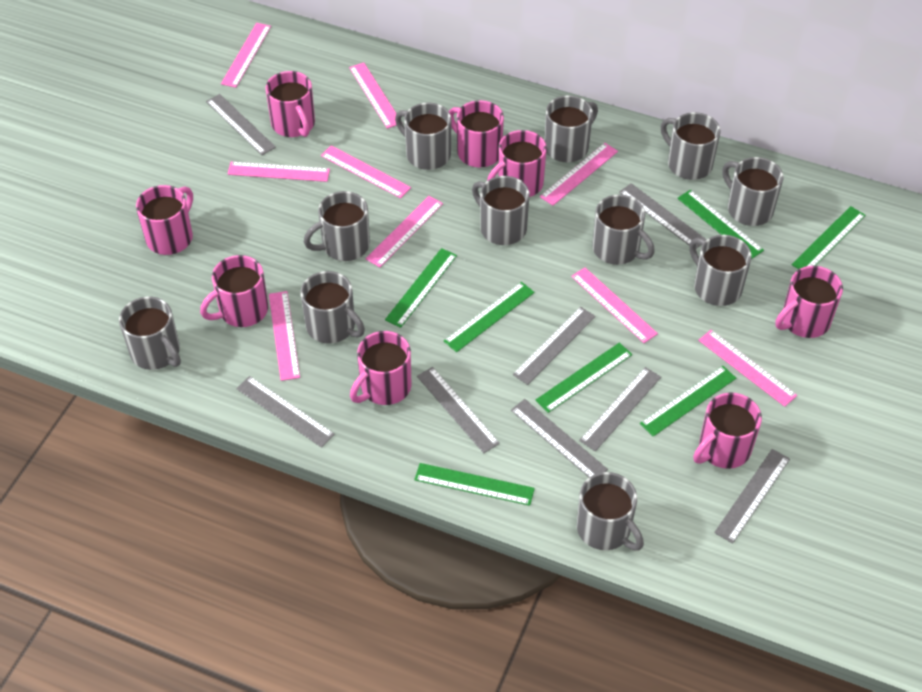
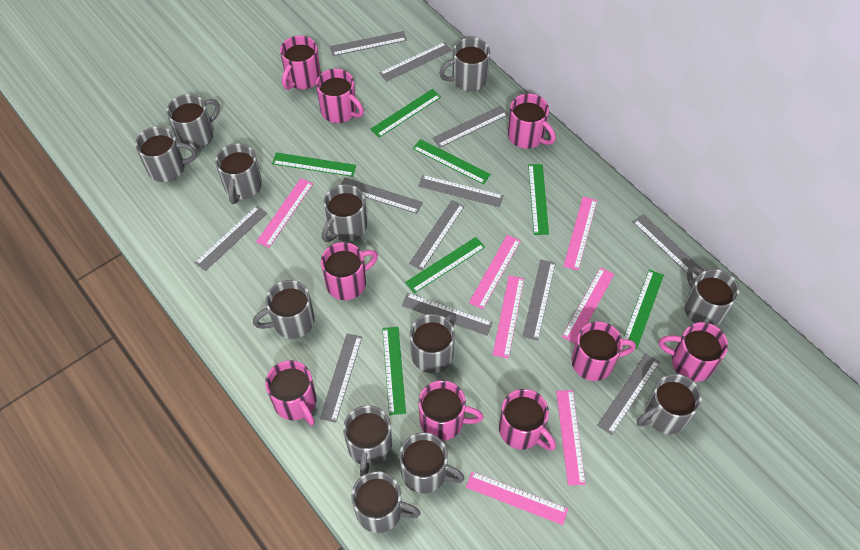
grey mug: 11 -> 12
grey ruler: 8 -> 12
pink mug: 8 -> 9
pink ruler: 9 -> 7

